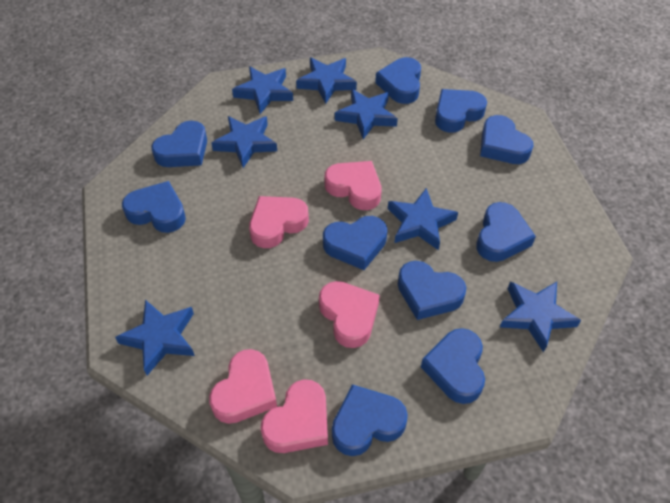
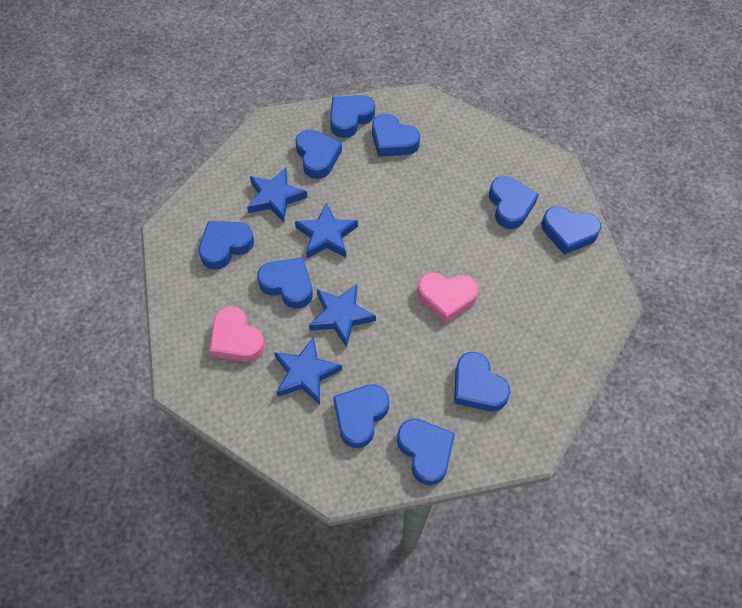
blue star: 7 -> 4
pink heart: 5 -> 2

